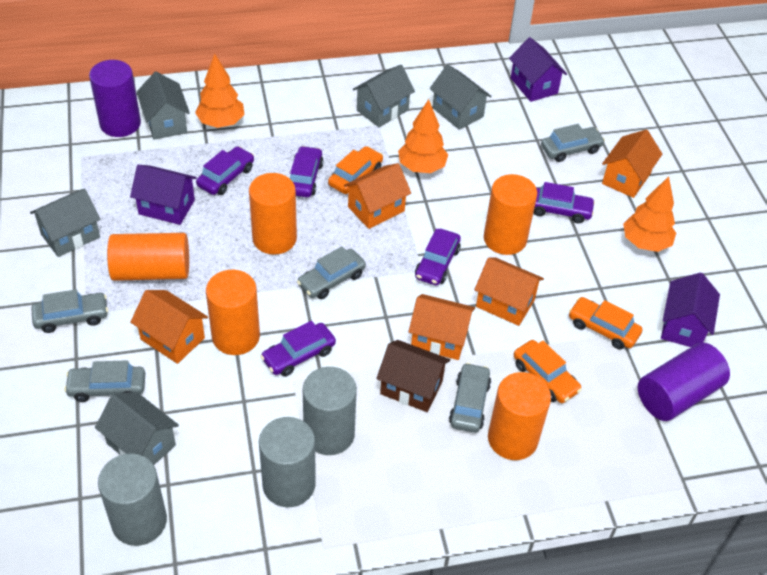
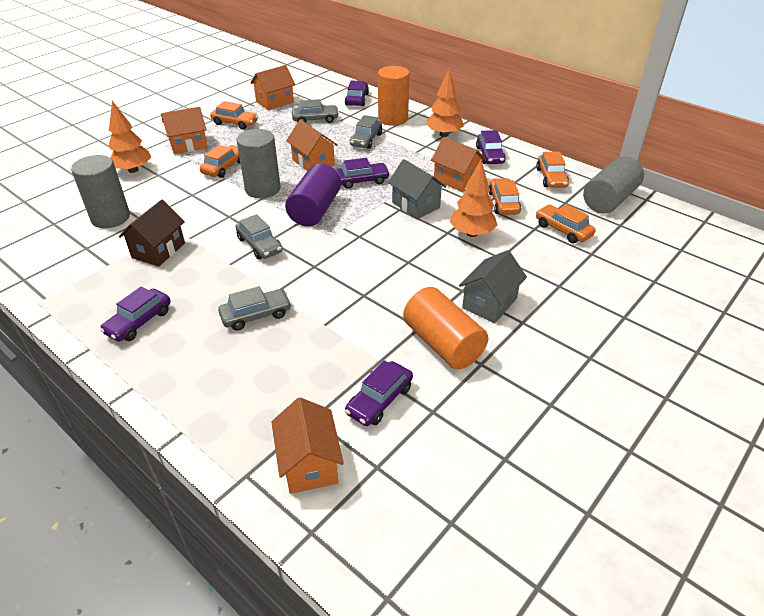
grey car: 5 -> 4
grey house: 5 -> 2
orange car: 3 -> 5
orange cylinder: 5 -> 2
purple cylinder: 2 -> 1
purple house: 3 -> 0

